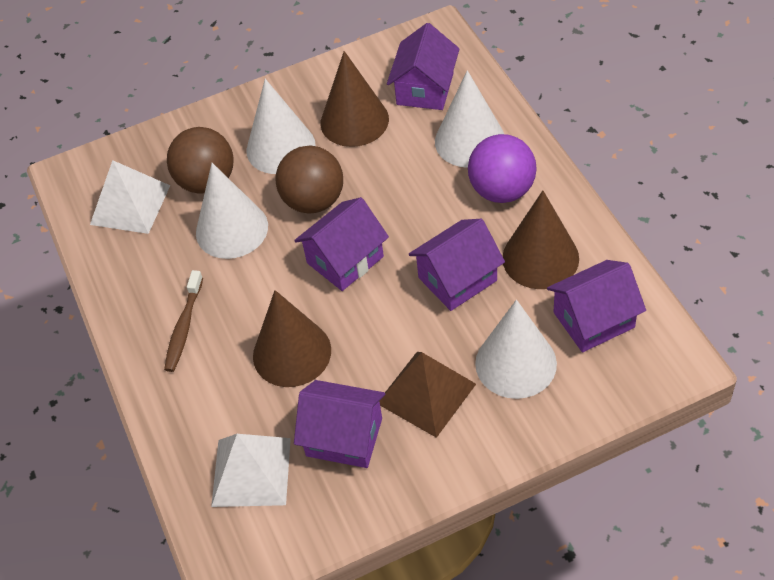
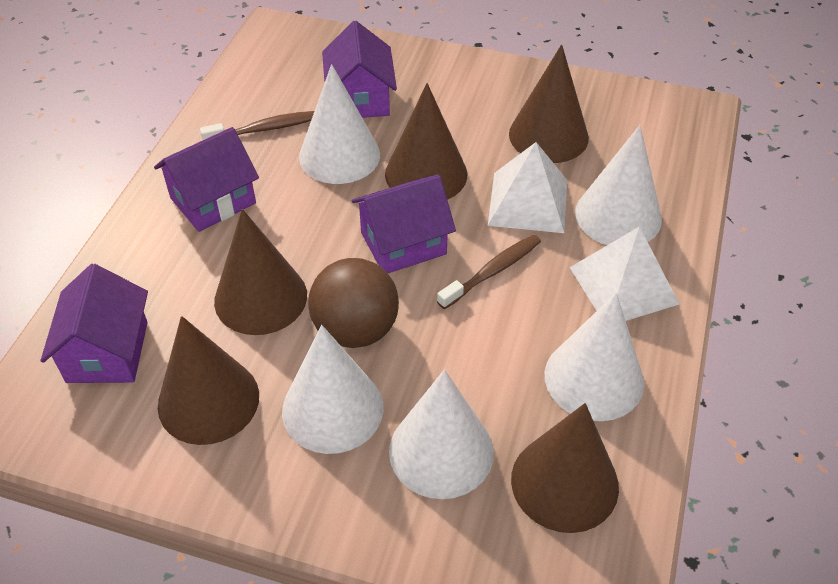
brown ball: 2 -> 1
brown cone: 3 -> 5
brown pyramid: 1 -> 0
brown toothbrush: 1 -> 2
purple ball: 1 -> 0
purple house: 5 -> 4
white cone: 4 -> 5

